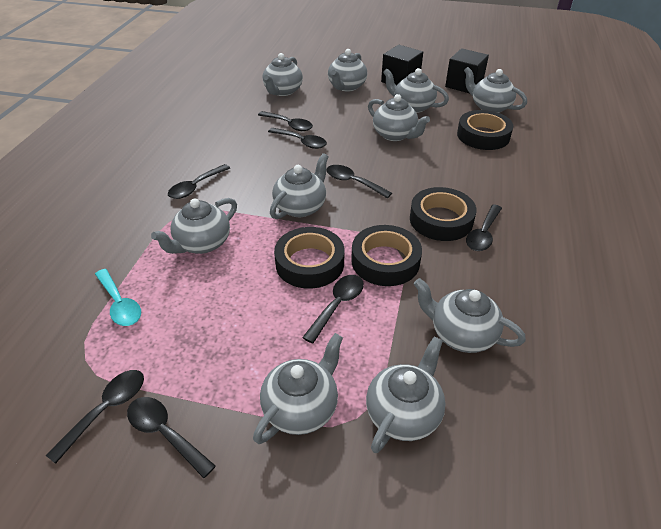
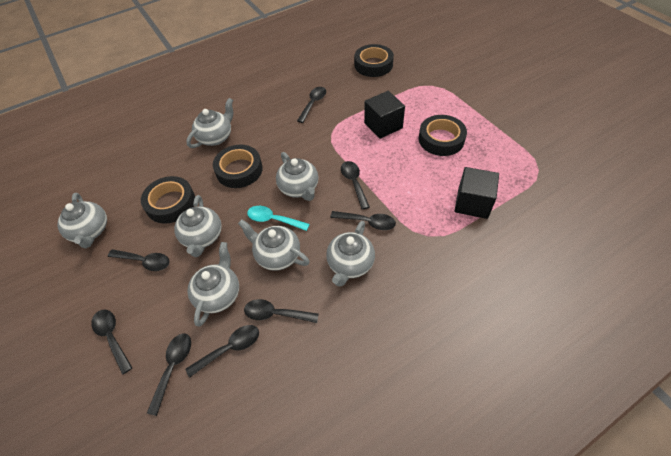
grey teapot: 10 -> 7

